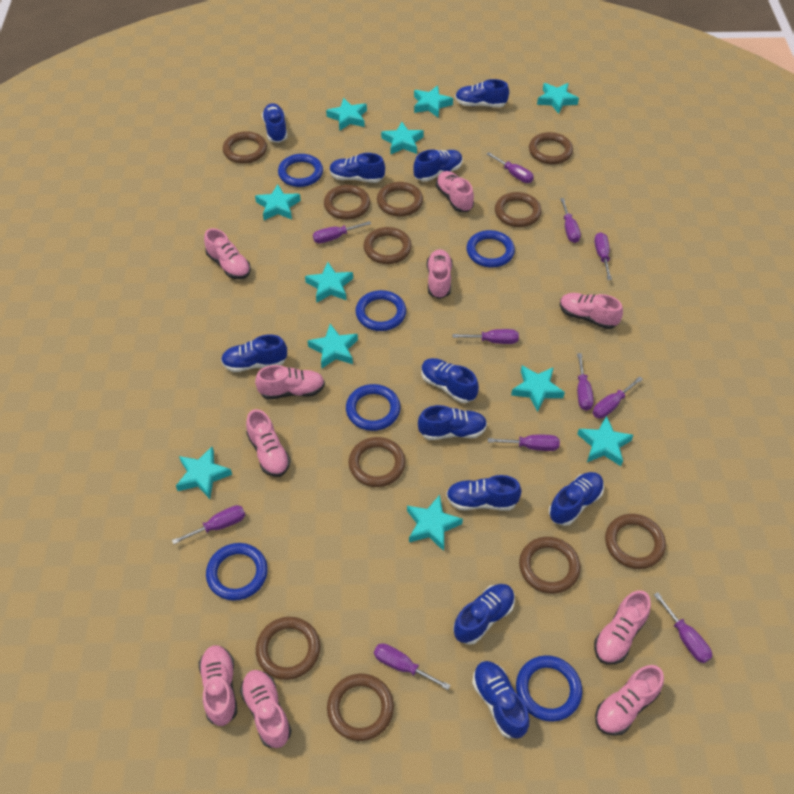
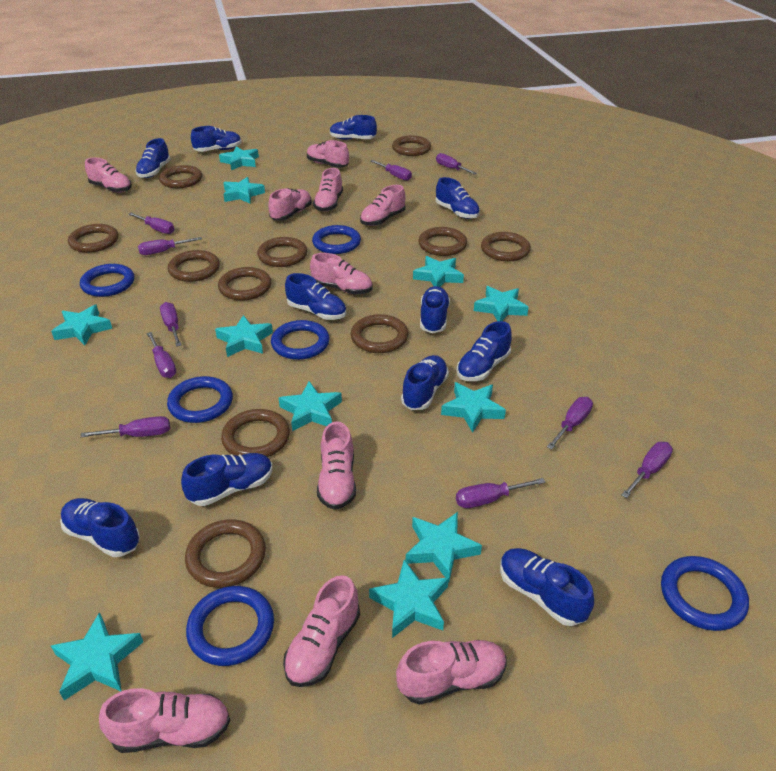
purple screwdriver: 11 -> 10

